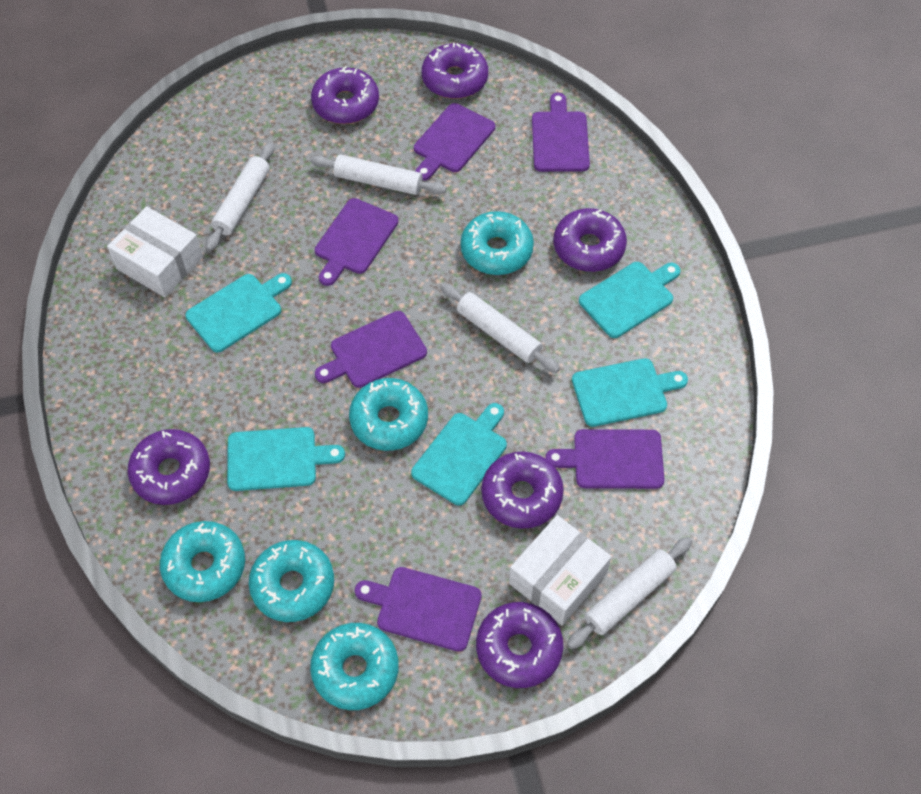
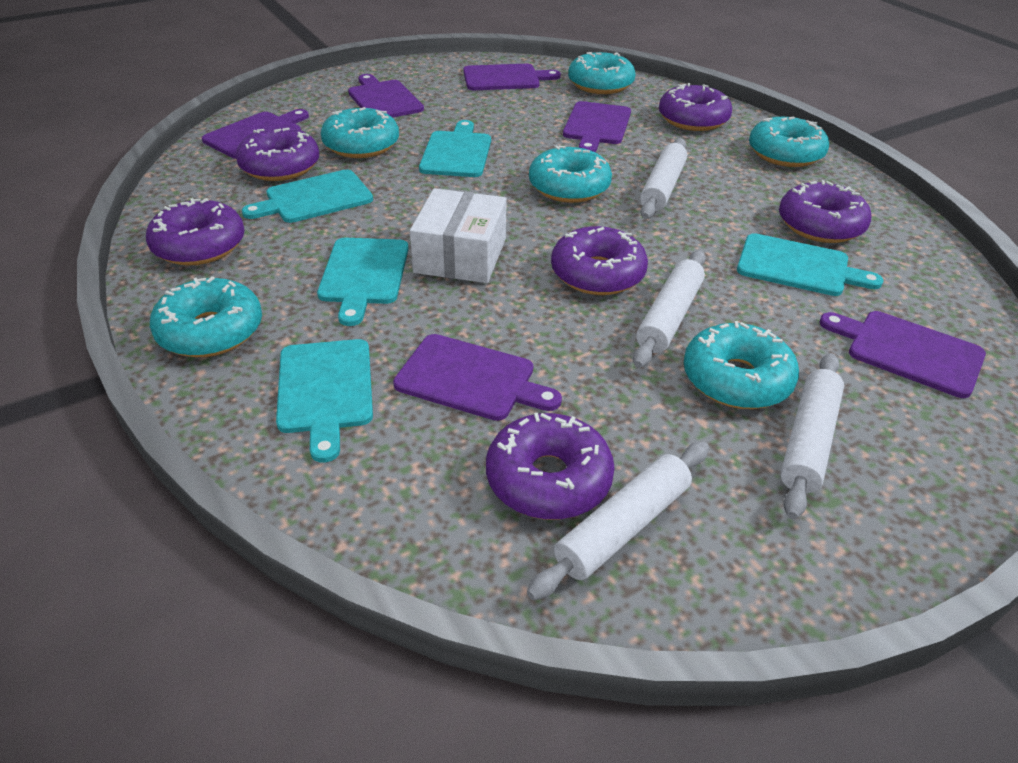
turquoise donut: 5 -> 6
white box: 2 -> 1

